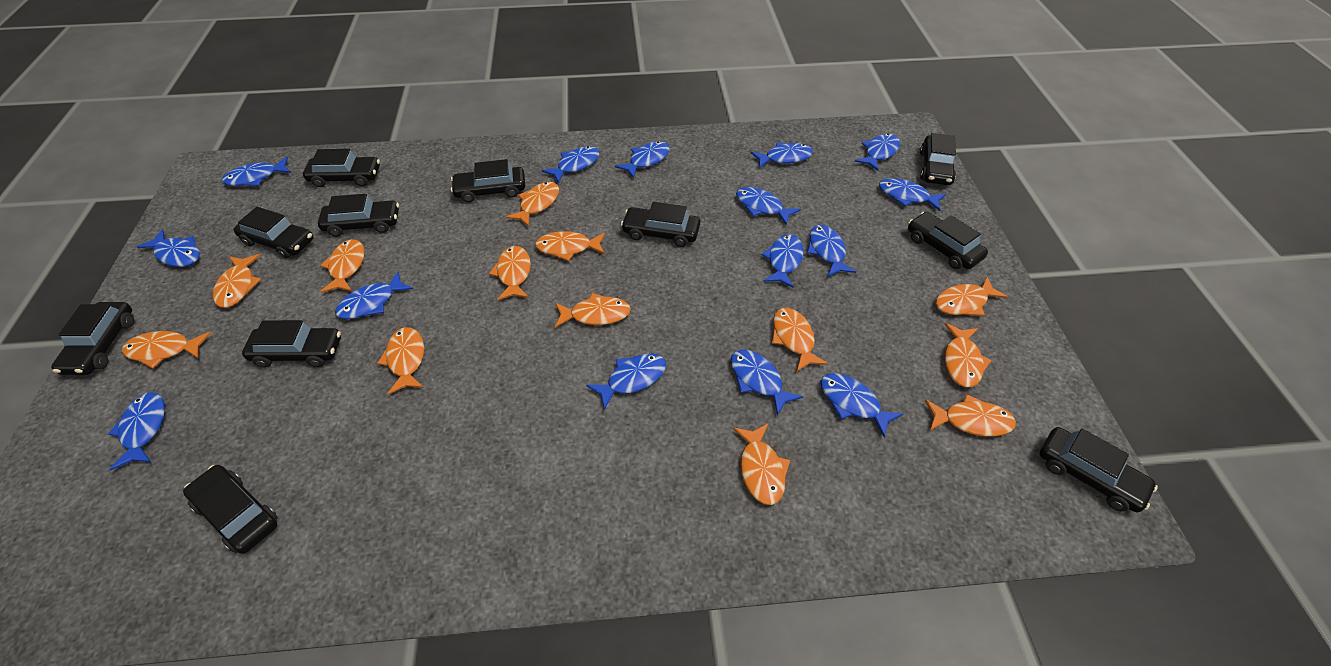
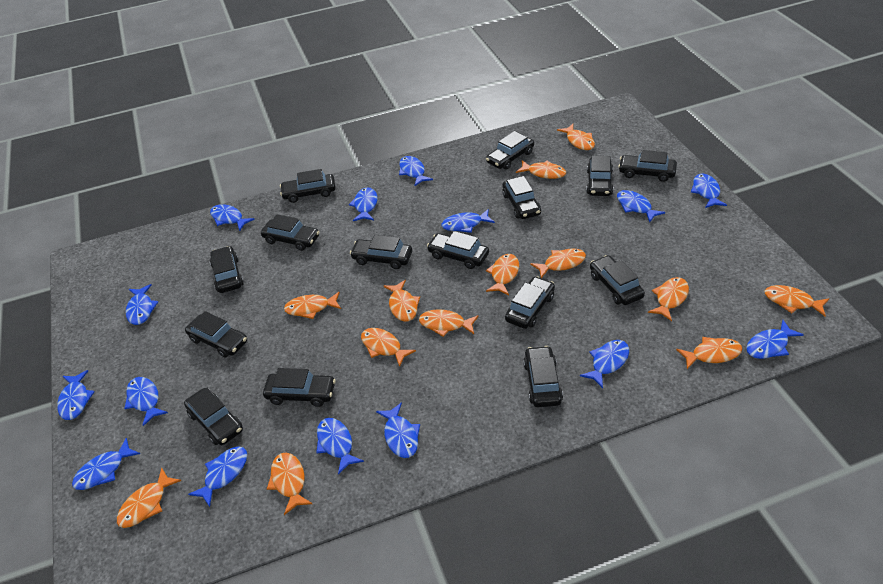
black car: 11 -> 15

